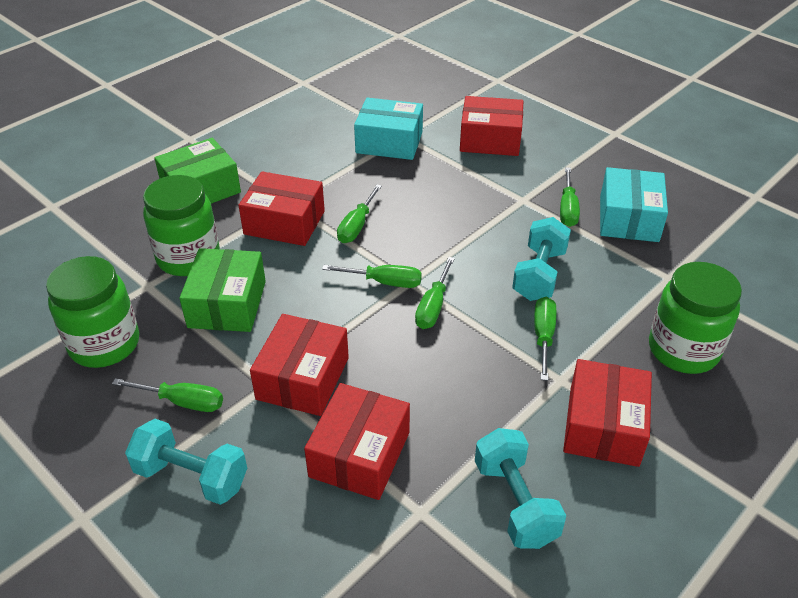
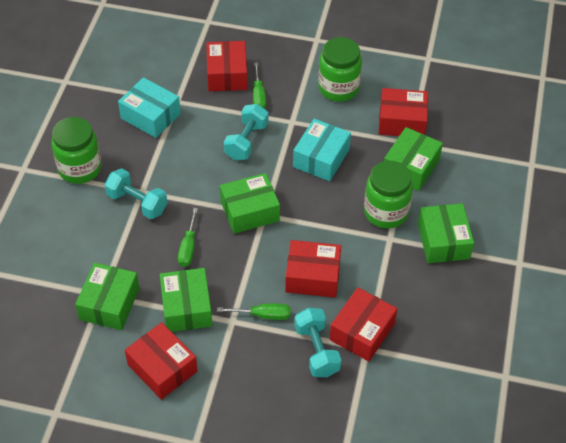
green box: 2 -> 5
green screwdriver: 6 -> 3

